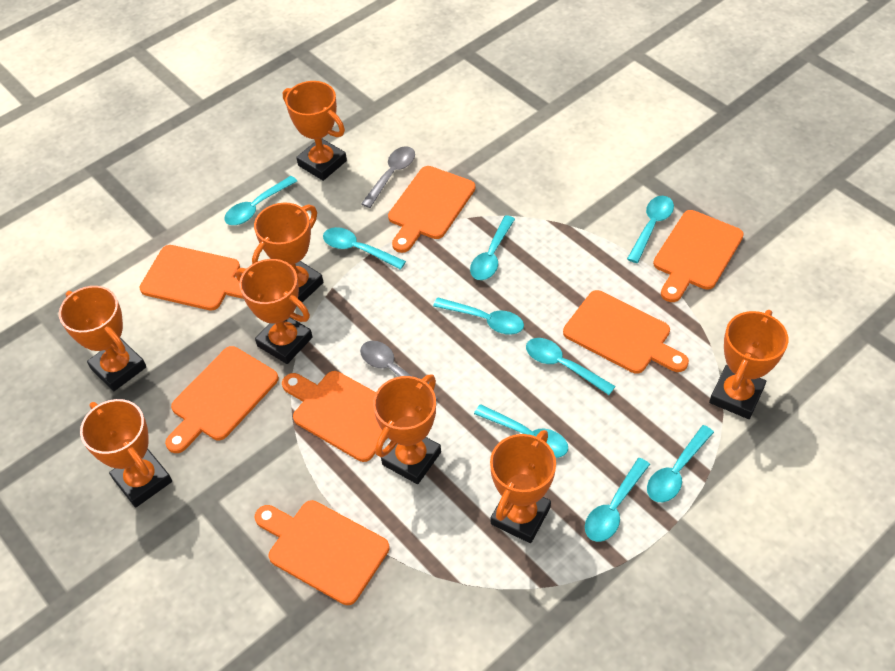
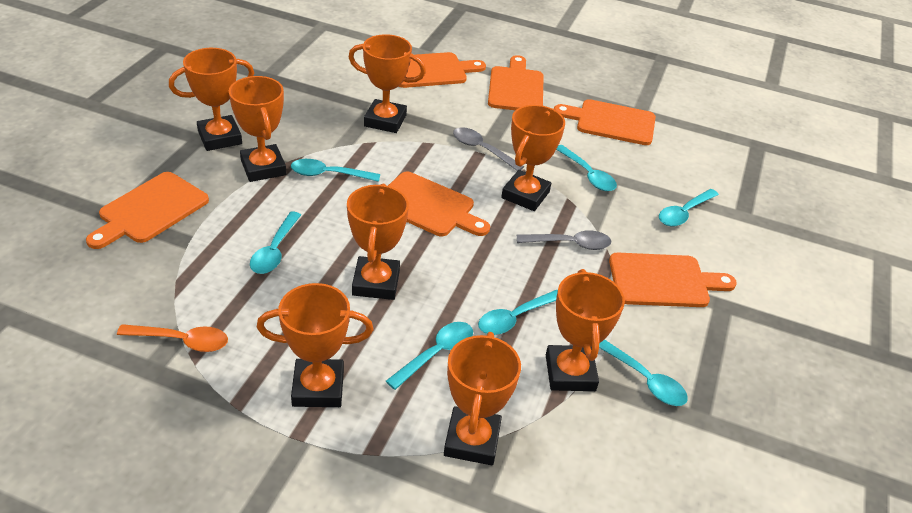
orange cutting board: 7 -> 6
orange spoon: 0 -> 1
turquoise spoon: 9 -> 7

